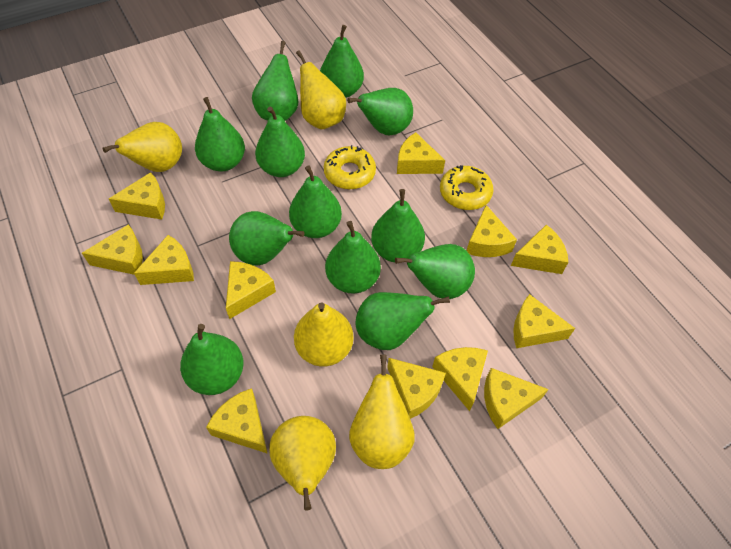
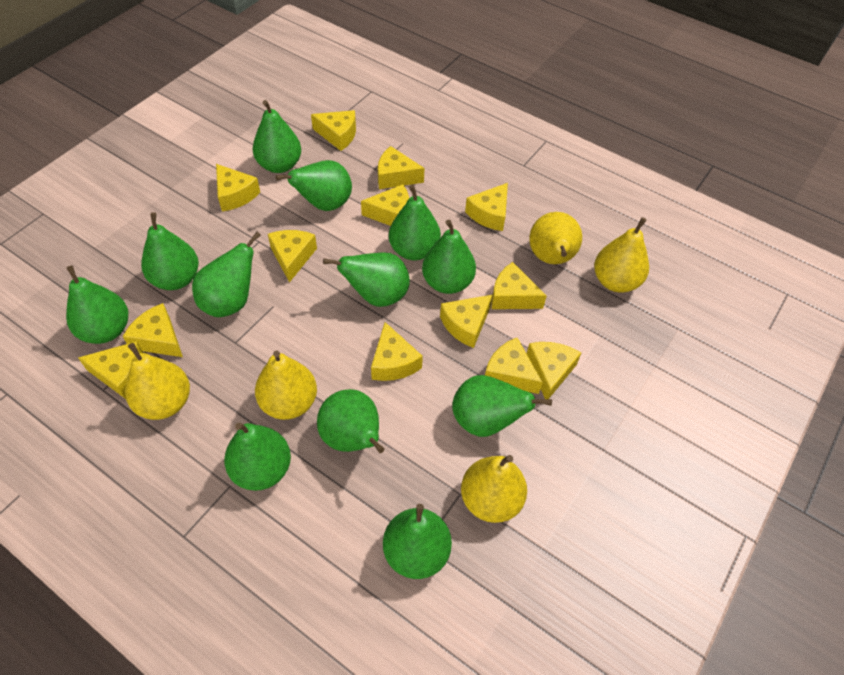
yellow cheese: 12 -> 13
yellow donut: 2 -> 0

